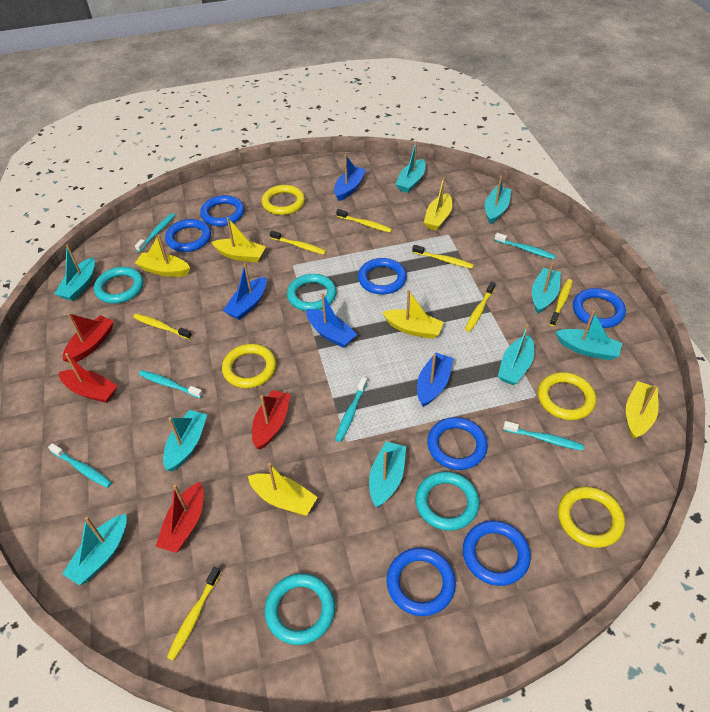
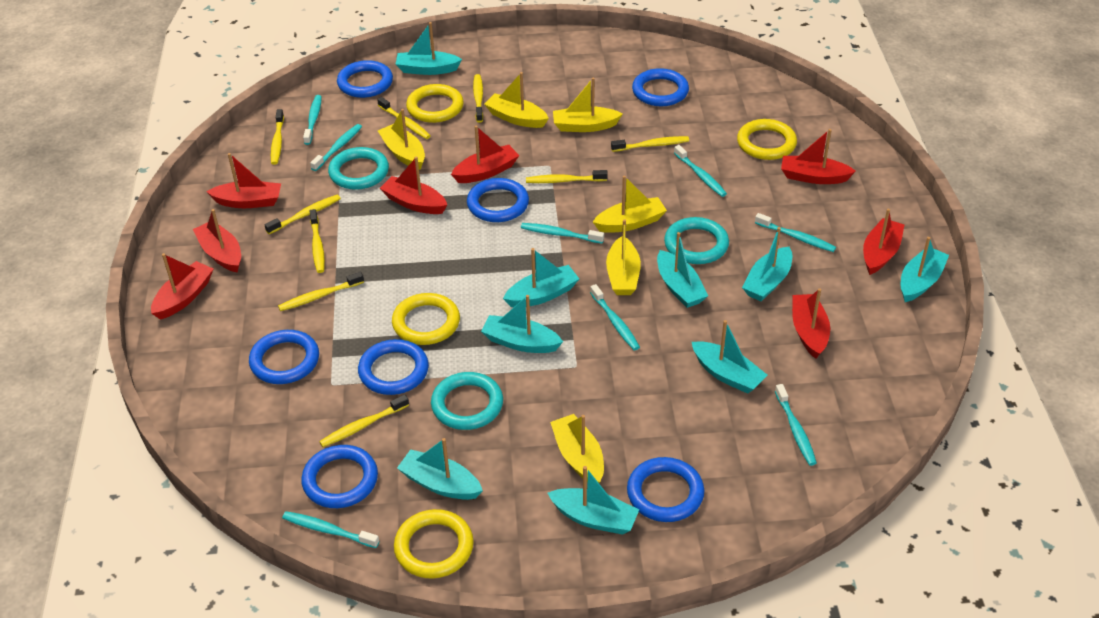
blue boat: 4 -> 0
red boat: 4 -> 8
turquoise ring: 4 -> 3
turquoise toothbrush: 6 -> 8
yellow toothbrush: 7 -> 9

